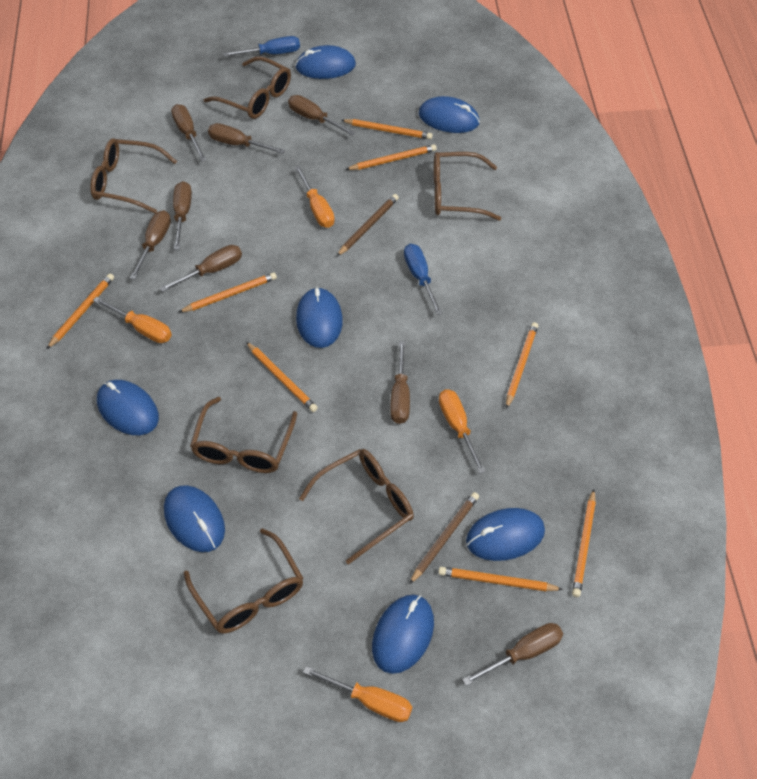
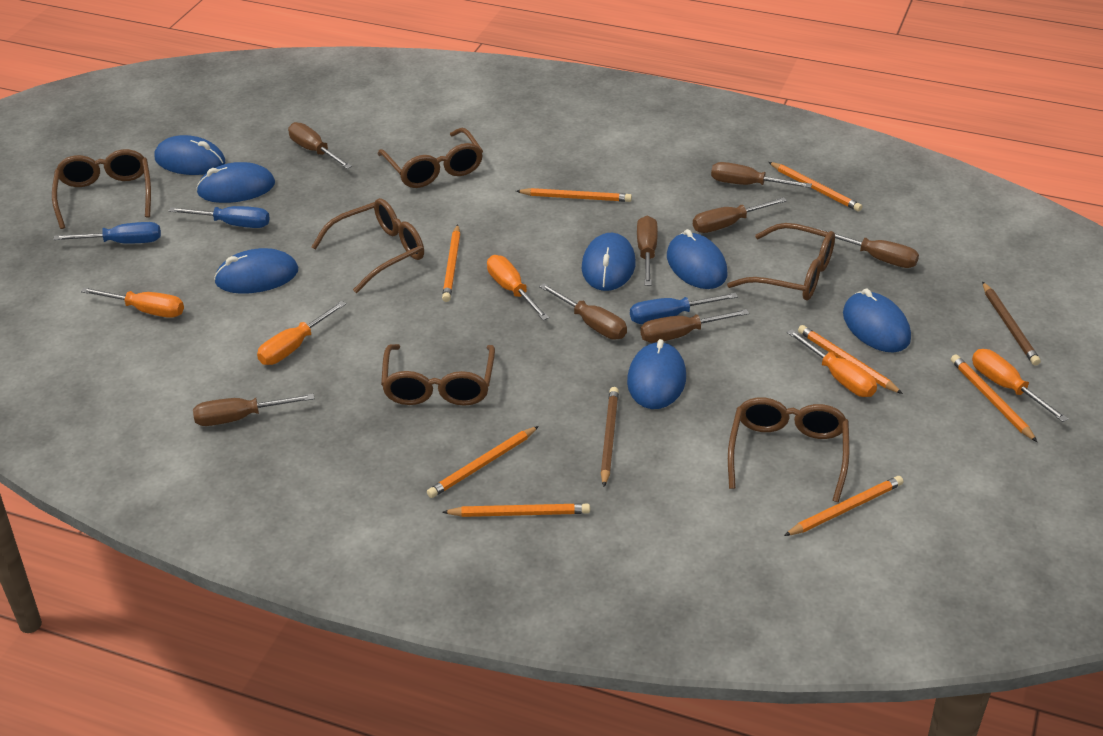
blue screwdriver: 2 -> 3
orange screwdriver: 4 -> 5

